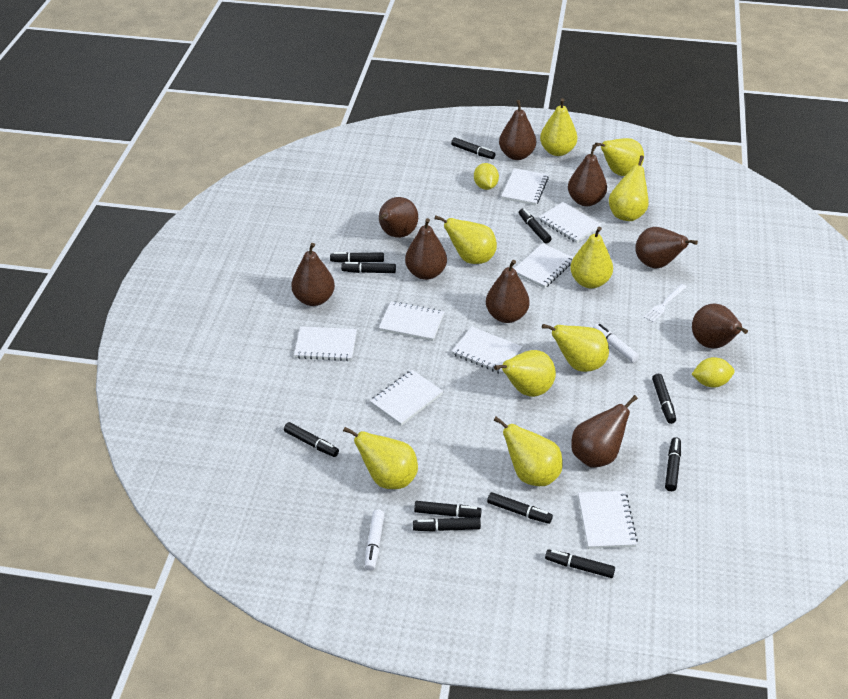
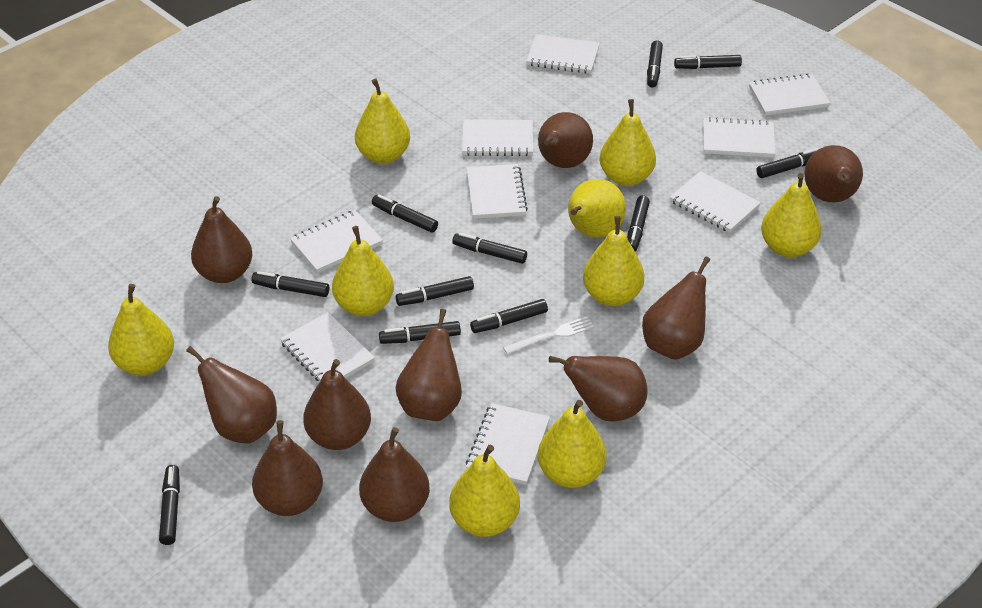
brown pear: 9 -> 10
white marker: 2 -> 0
white notebook: 8 -> 9
yellow lemon: 2 -> 0

